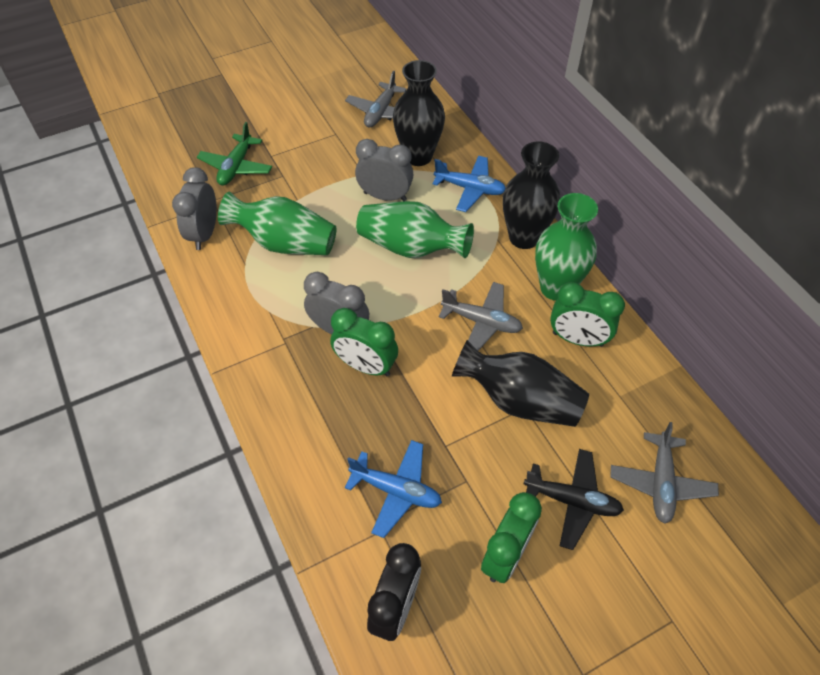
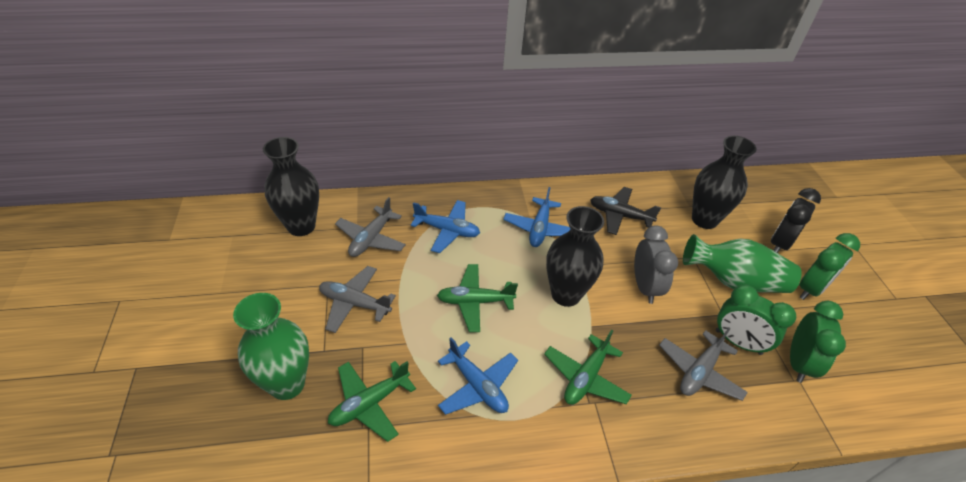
blue plane: 2 -> 3
green plane: 1 -> 3
green vase: 3 -> 2
grey clock: 3 -> 1

